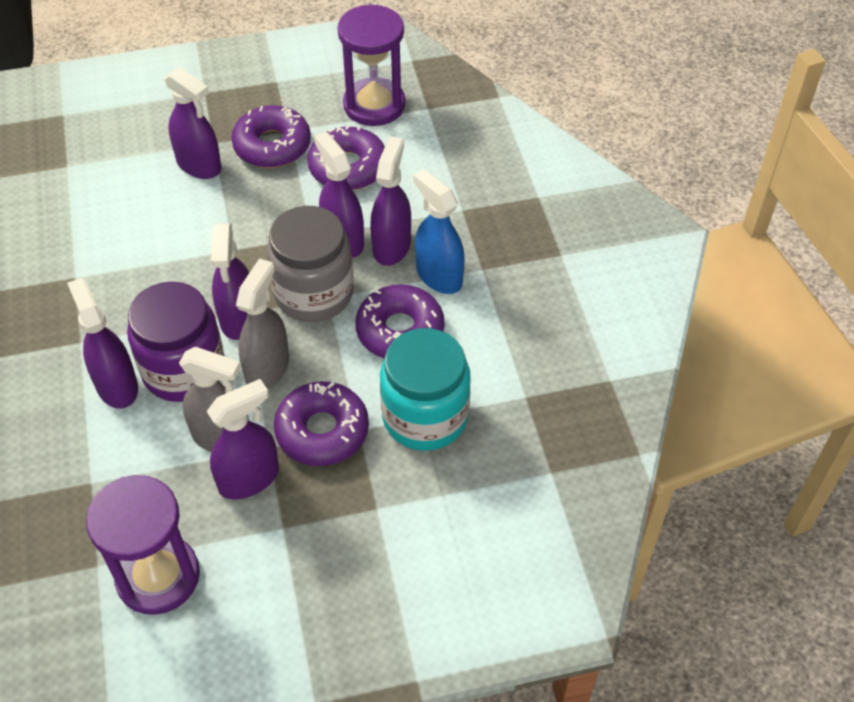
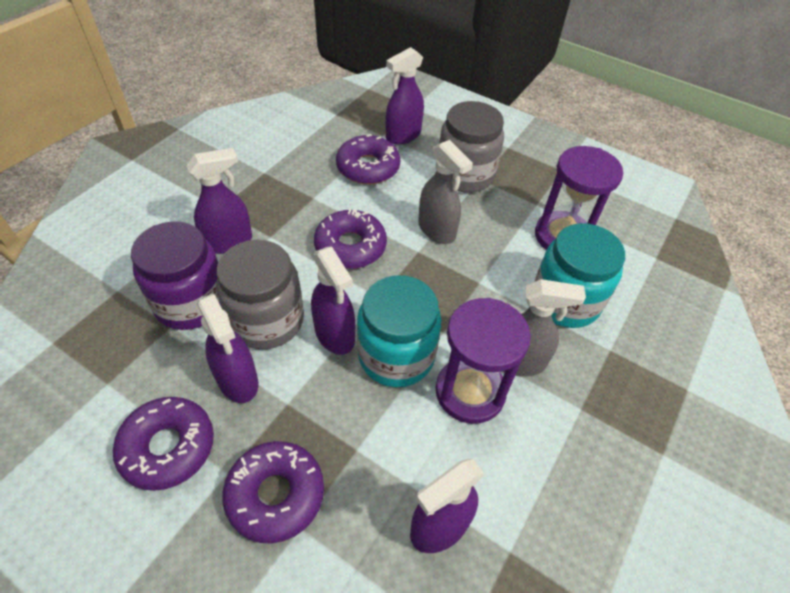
blue spray bottle: 1 -> 0
grey jar: 1 -> 2
purple spray bottle: 6 -> 5
turquoise jar: 1 -> 2

